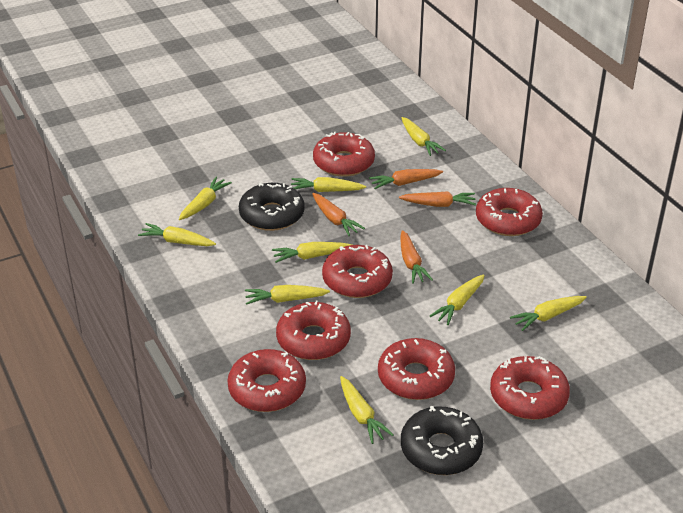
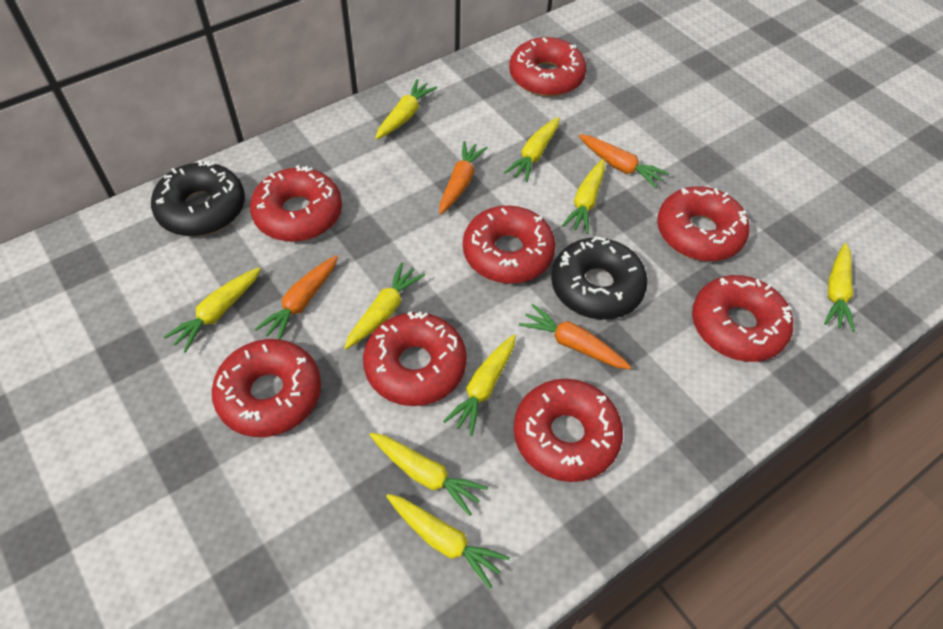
red donut: 7 -> 8

